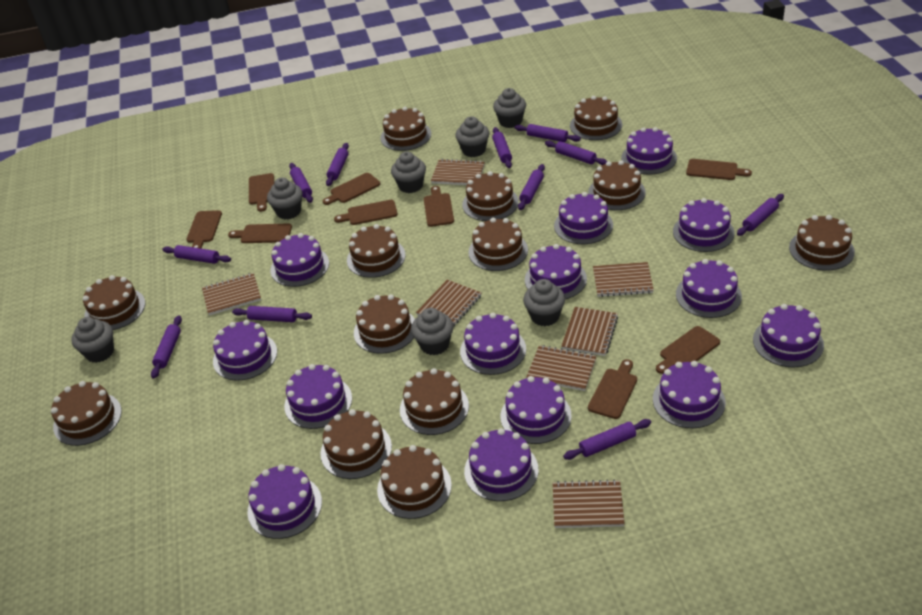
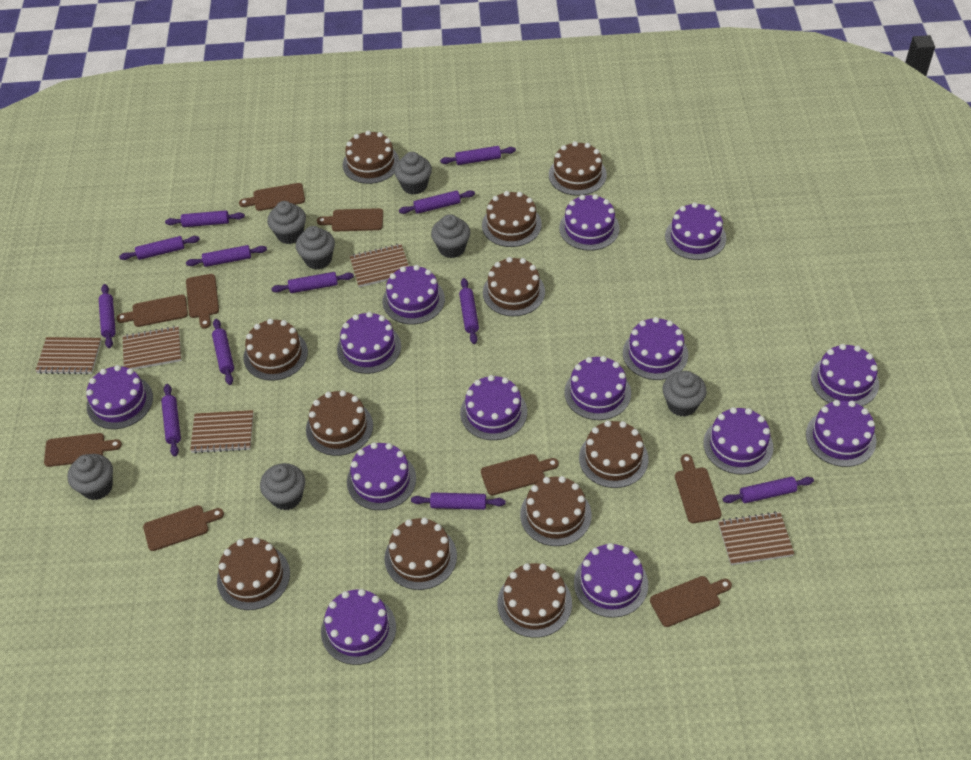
brown cake: 13 -> 11
brown notebook: 7 -> 5
purple rolling pin: 11 -> 12

